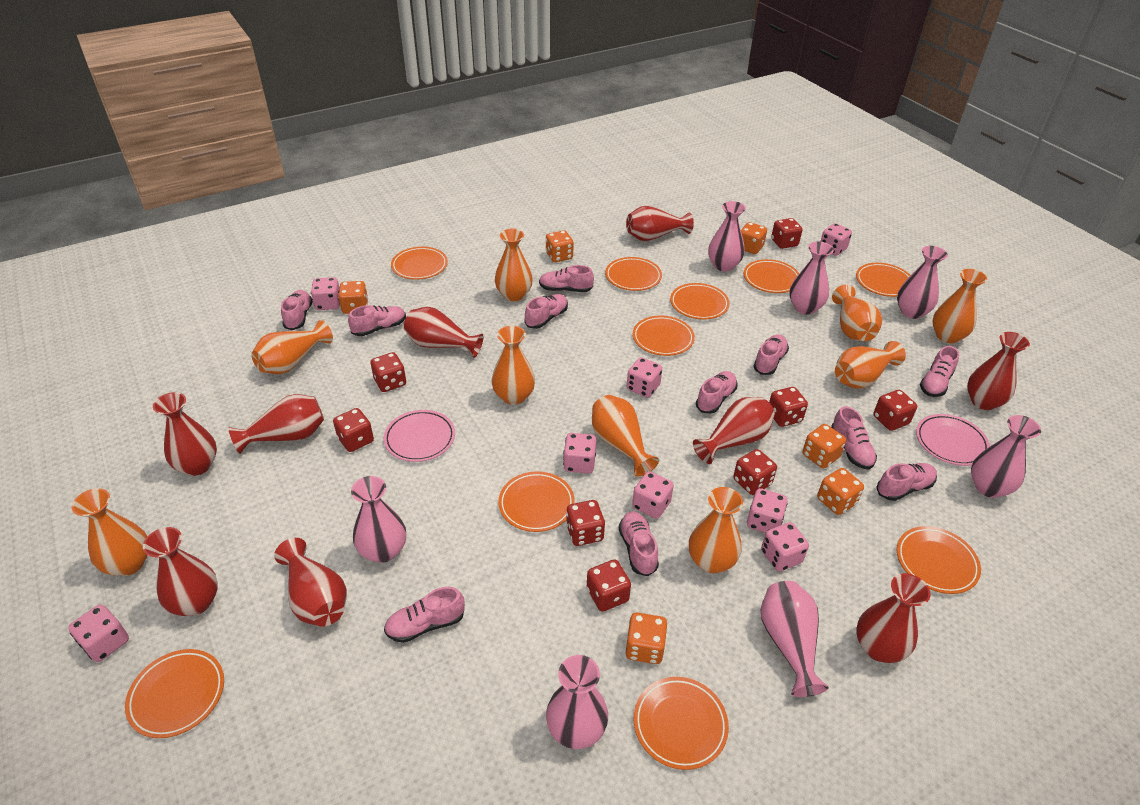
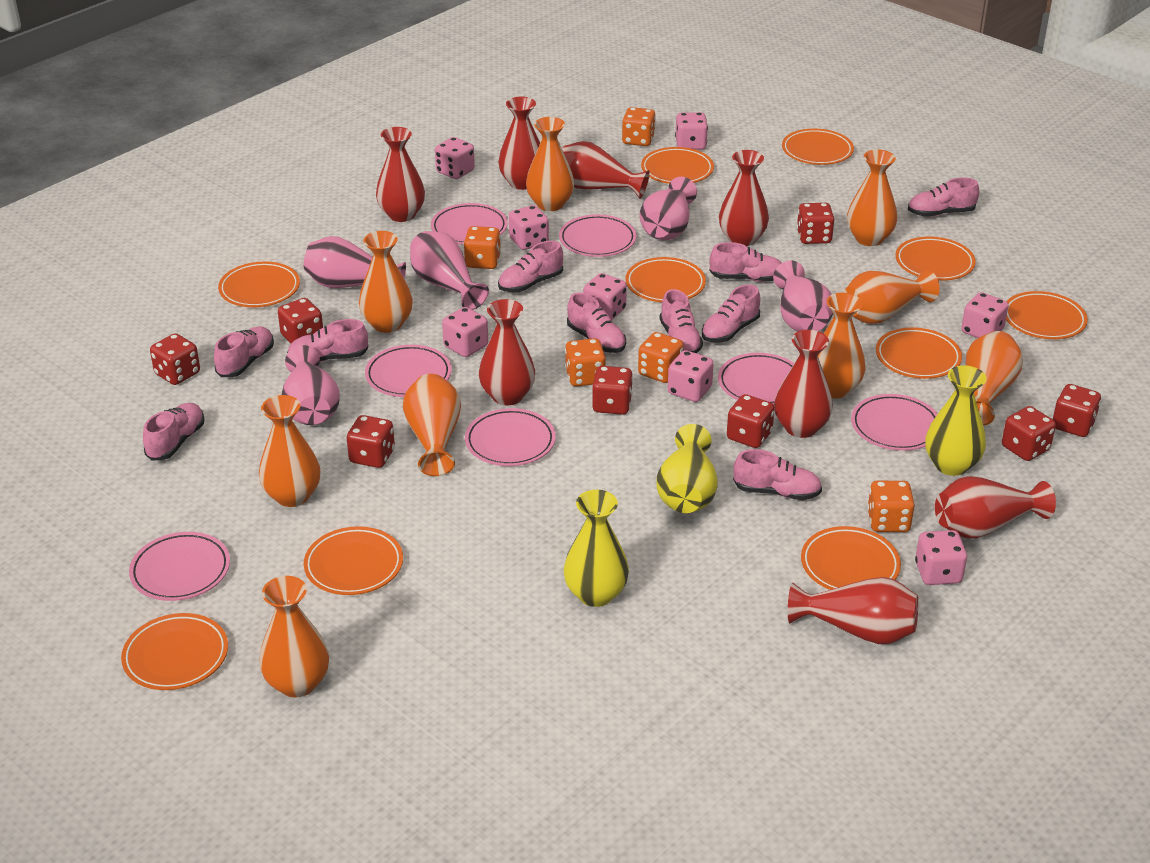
orange dice: 6 -> 5
pink plate: 2 -> 7
pink shoe: 11 -> 10
pink vase: 7 -> 5
red vase: 9 -> 8
yellow vase: 0 -> 3

